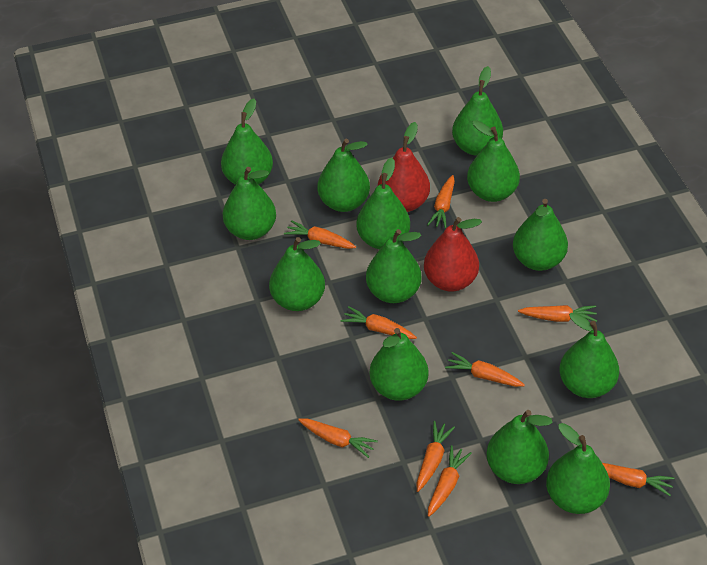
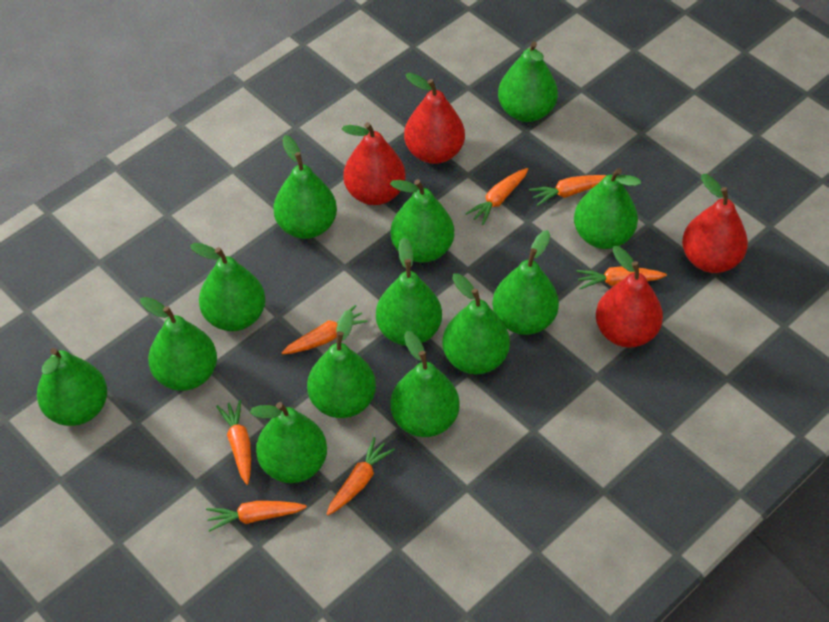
orange carrot: 9 -> 7
red pear: 2 -> 4

